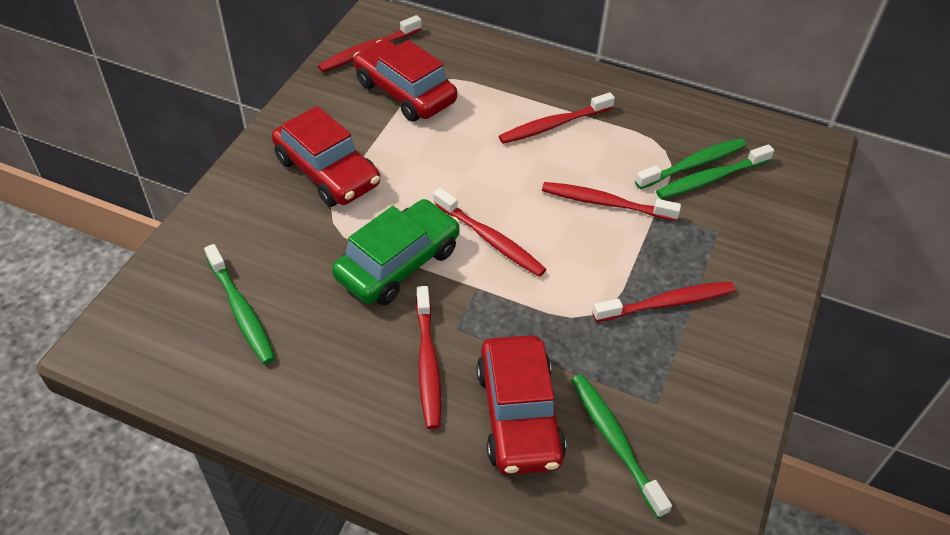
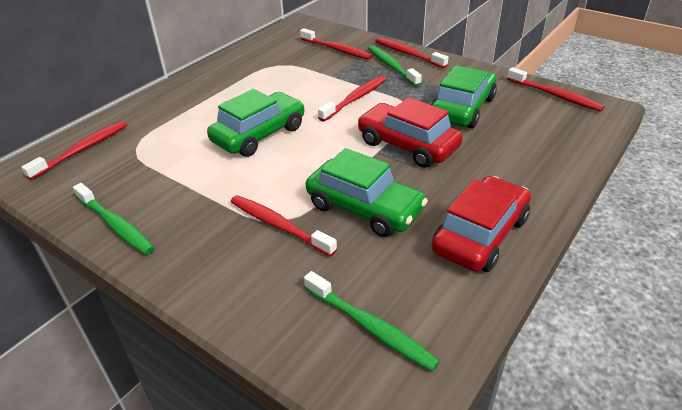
green car: 1 -> 3
green toothbrush: 4 -> 3
red car: 3 -> 2

